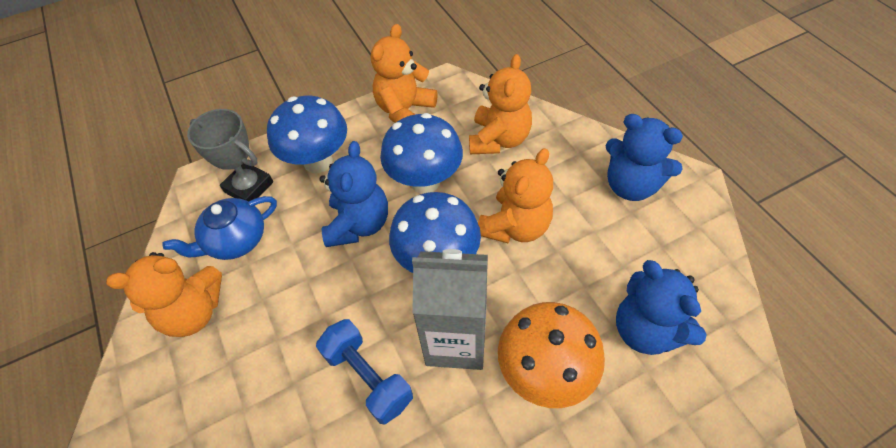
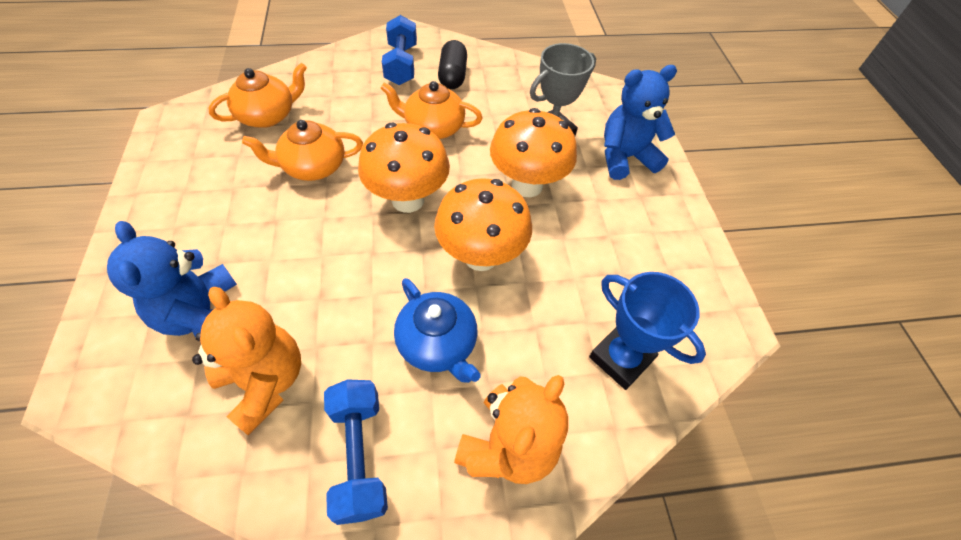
black capsule: 0 -> 1
blue dumbbell: 1 -> 2
blue mushroom: 3 -> 0
blue teddy bear: 3 -> 2
blue trophy: 0 -> 1
grey carton: 1 -> 0
orange mushroom: 1 -> 3
orange teapot: 0 -> 3
orange teddy bear: 4 -> 2

